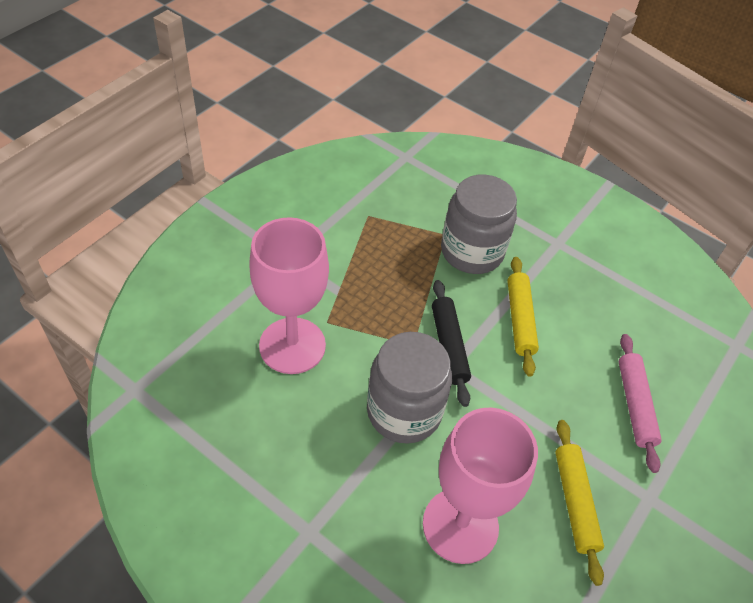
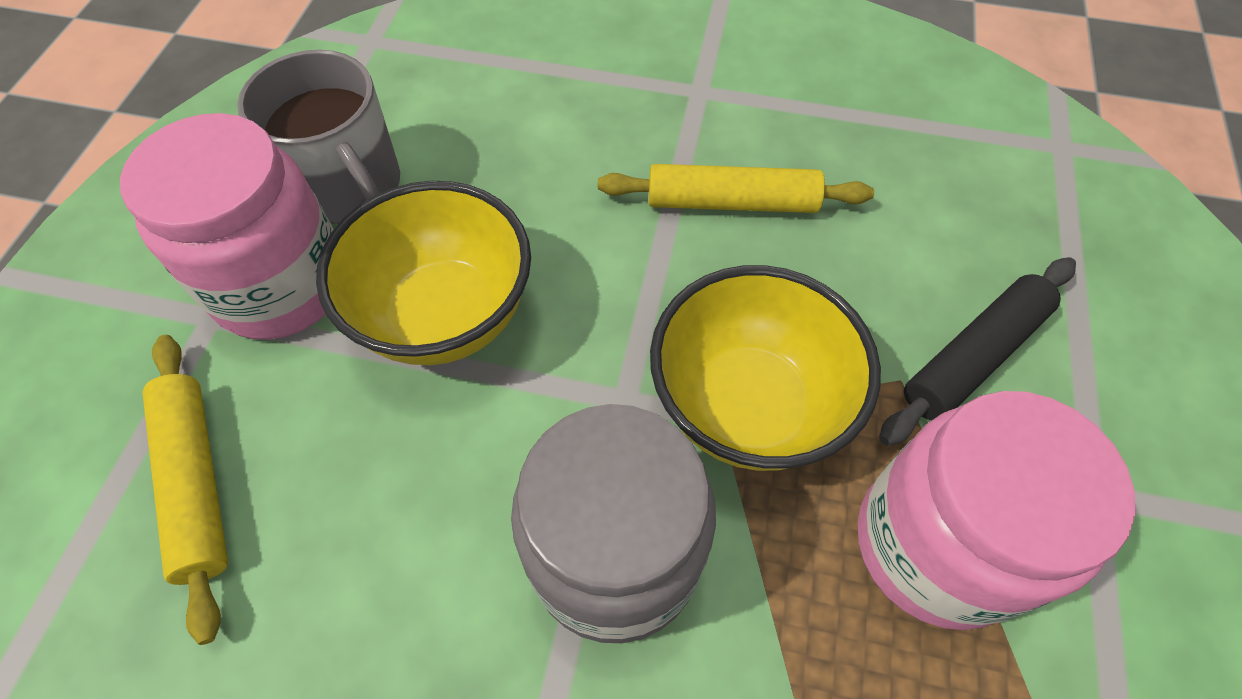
grey jar: 2 -> 1
grey mug: 0 -> 1
pink goblet: 2 -> 0
pink jar: 0 -> 2
pink rolling pin: 1 -> 0
yellow bowl: 0 -> 2

